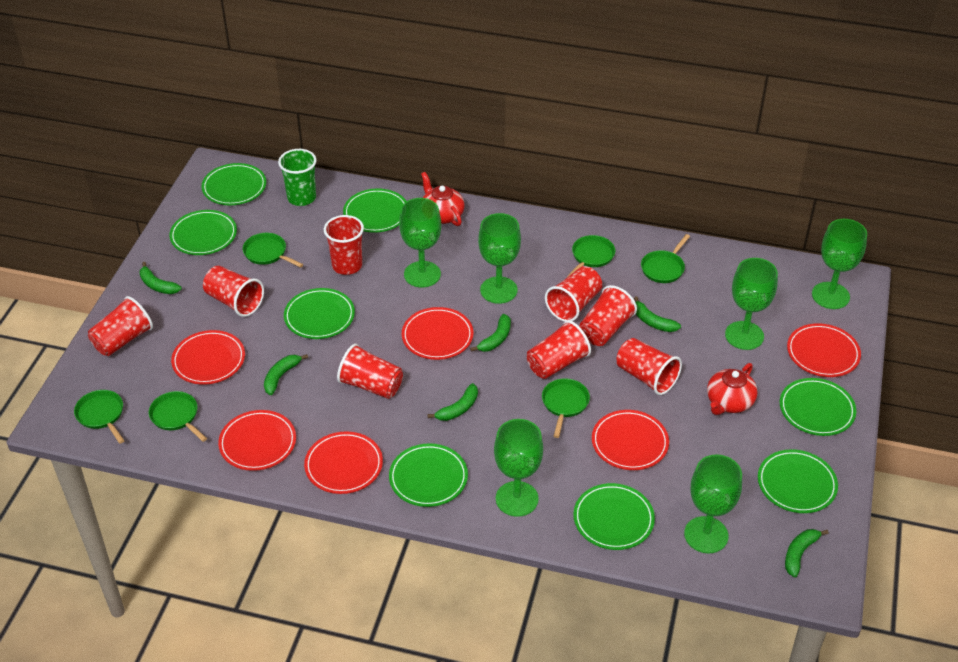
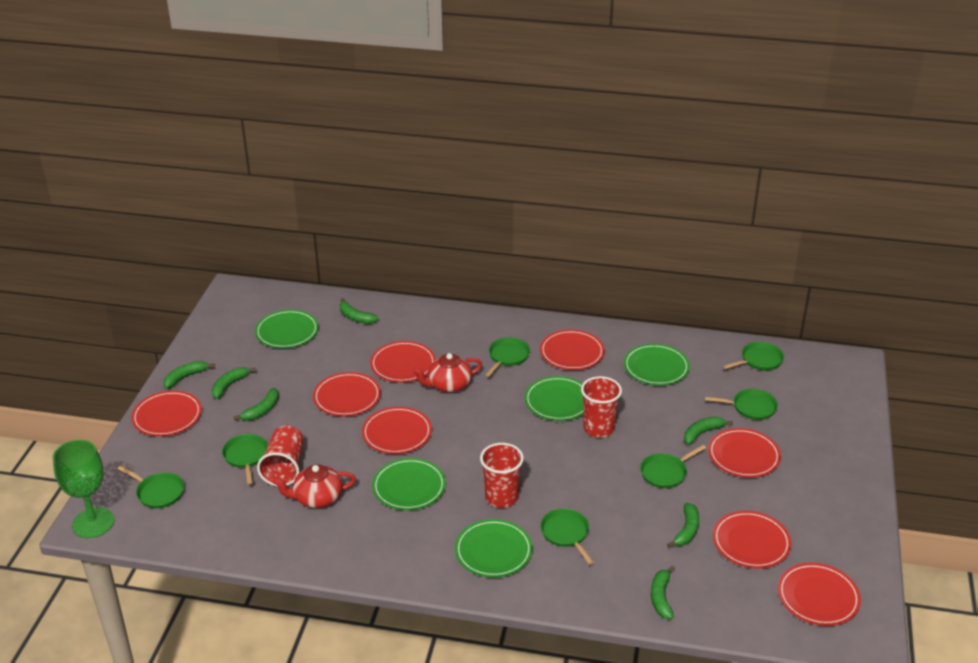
green banana: 6 -> 7
green cup: 1 -> 0
green goblet: 6 -> 1
green pan: 6 -> 7
green plate: 8 -> 5
red cup: 8 -> 3
red plate: 6 -> 8

